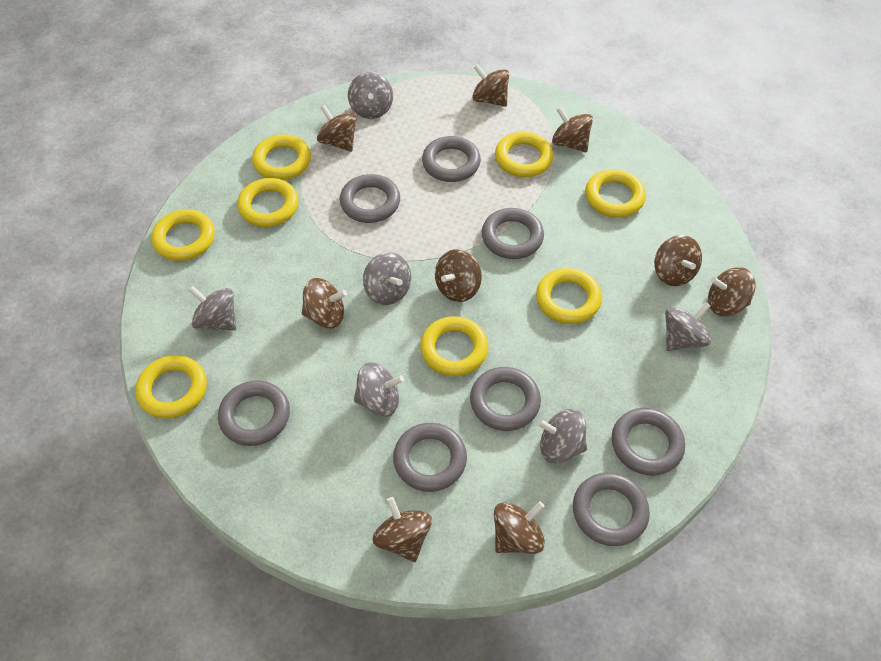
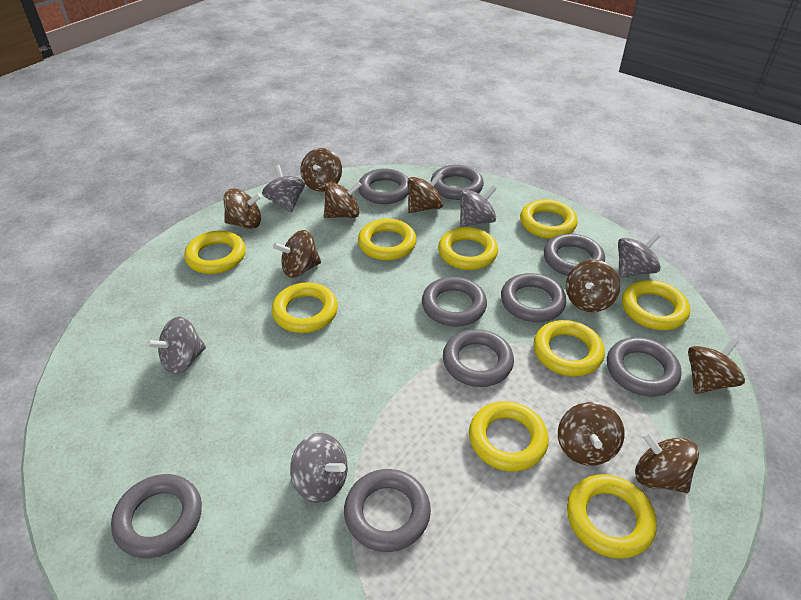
grey ring: 8 -> 9
grey spinning top: 6 -> 5
yellow ring: 8 -> 9

